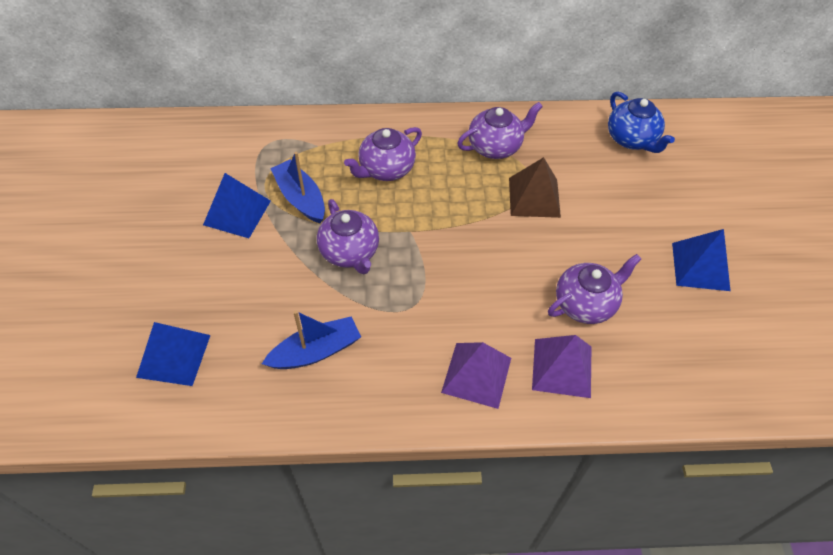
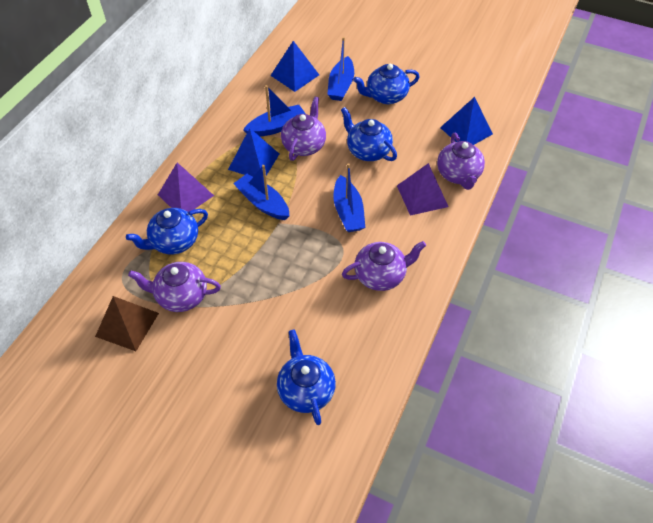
blue boat: 2 -> 4
blue teapot: 1 -> 4

